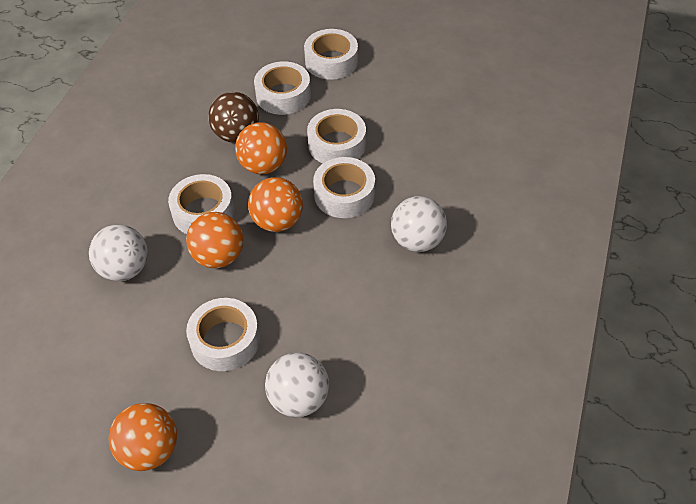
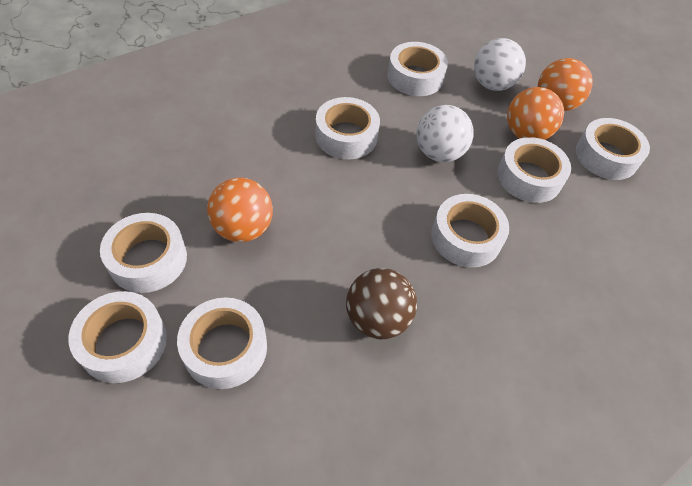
orange ball: 4 -> 3
white ball: 3 -> 2
white tape: 6 -> 8

